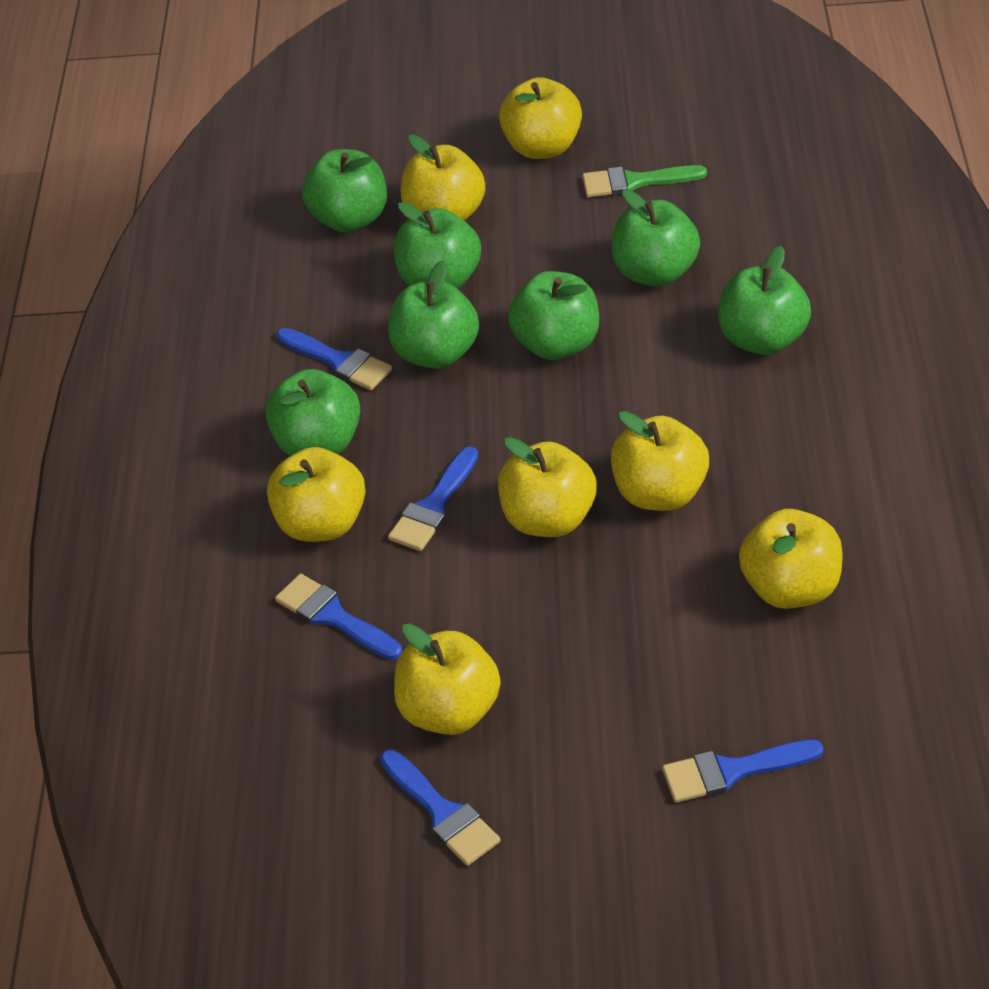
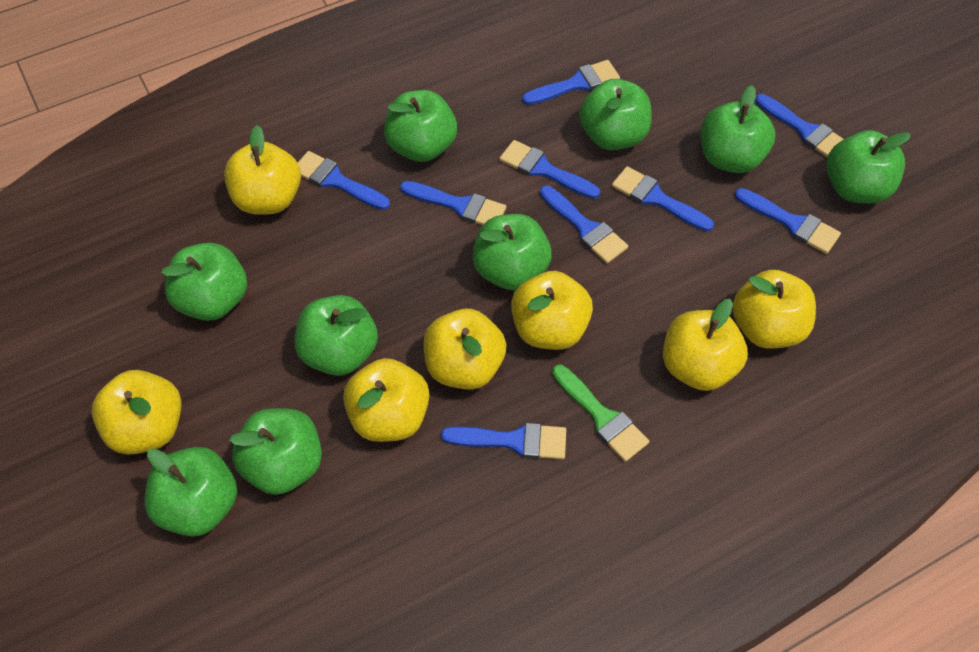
blue brush: 5 -> 9
green apple: 7 -> 9

